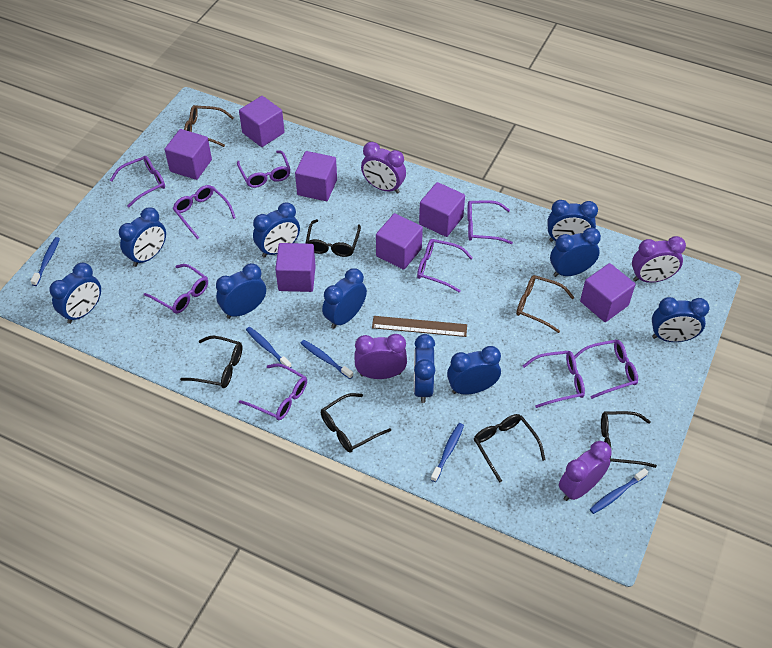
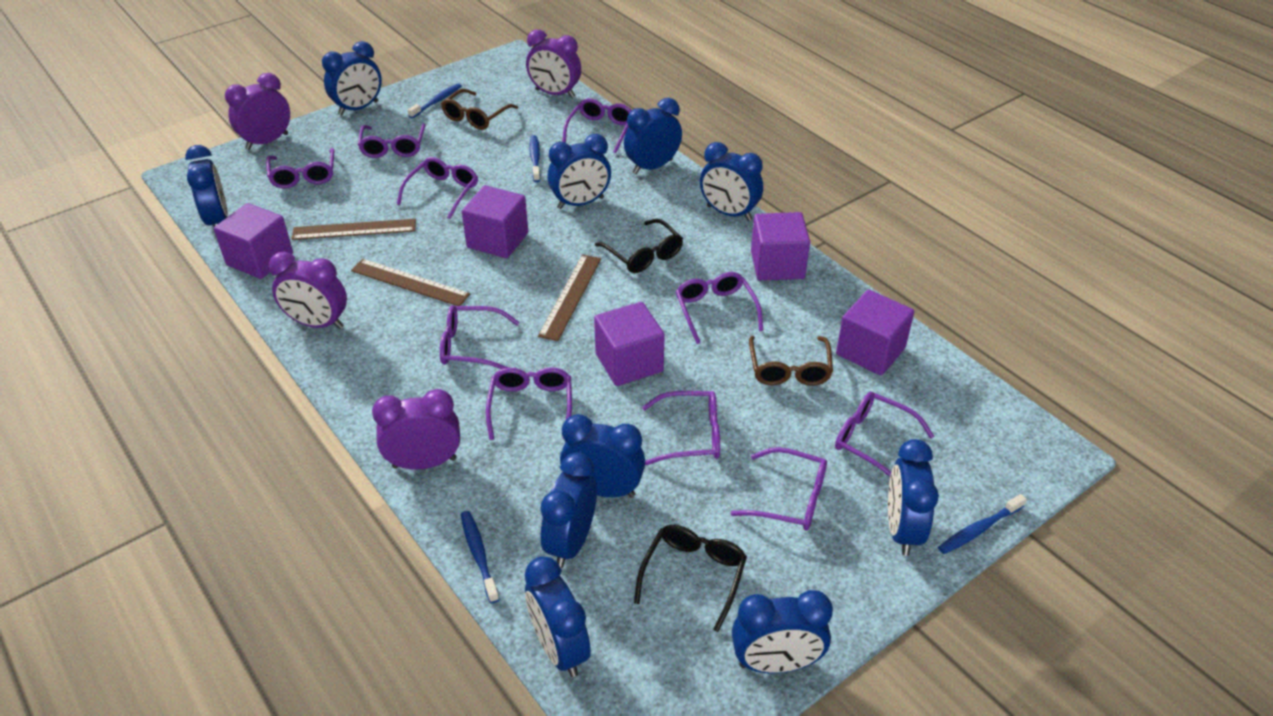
black glasses: 5 -> 2
blue toothbrush: 5 -> 4
brown ruler: 1 -> 3
purple cube: 7 -> 5
purple glasses: 9 -> 10

